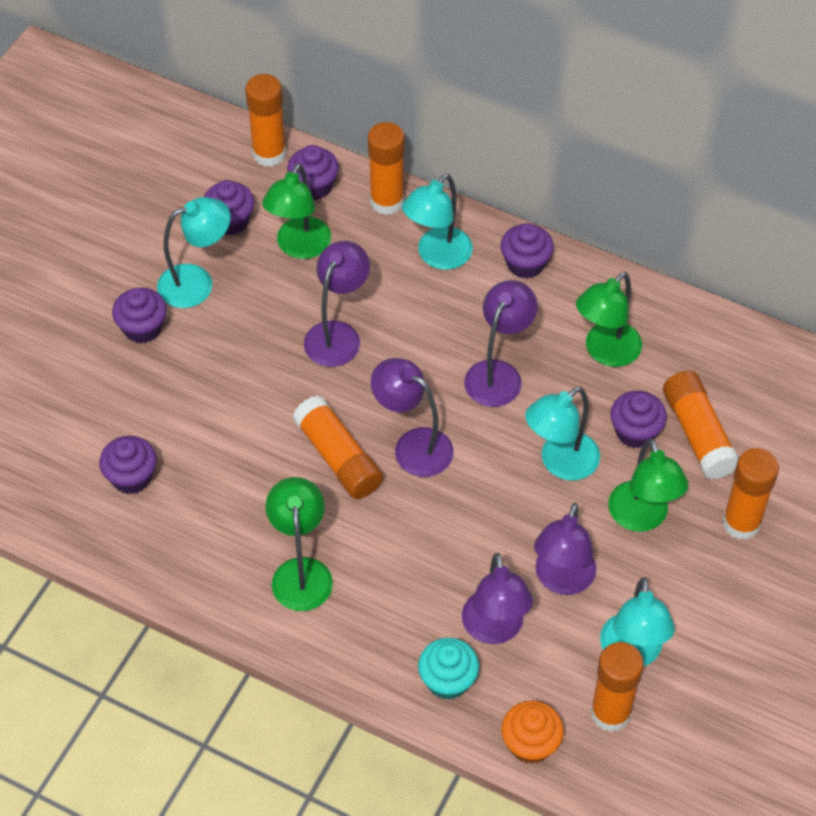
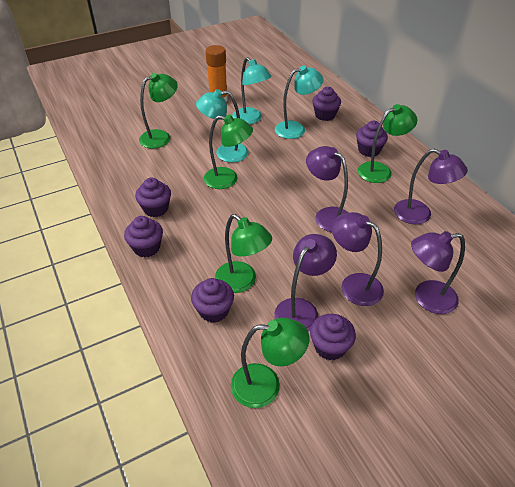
green lamp: 4 -> 5
orange cupcake: 1 -> 0
orange glue stick: 6 -> 1
turquoise cupcake: 1 -> 0
turquoise lamp: 4 -> 3

